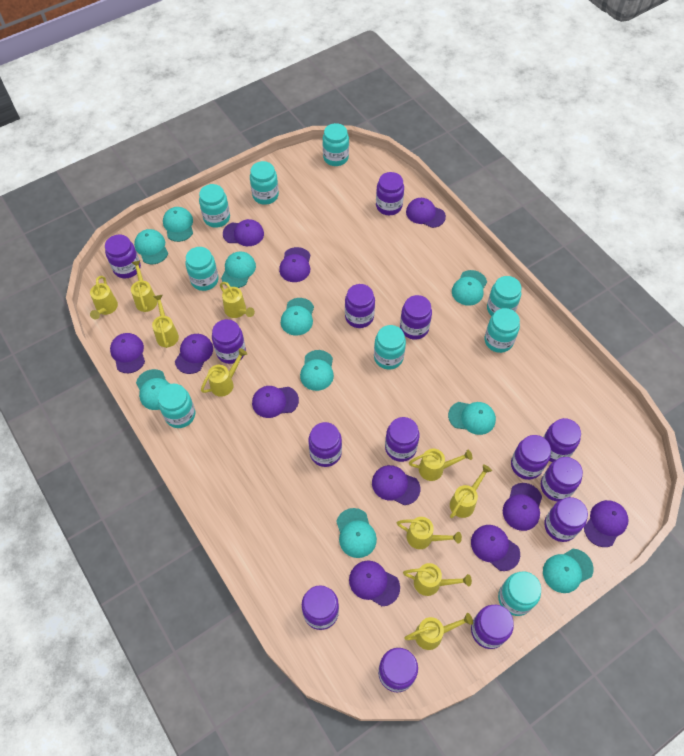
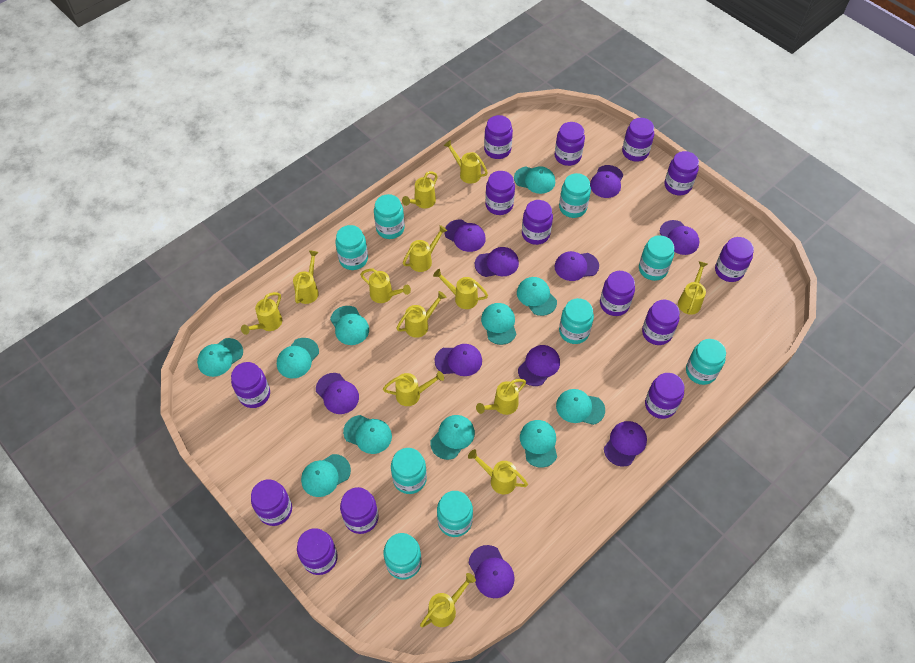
purple cap: 11 -> 10
turquoise cap: 10 -> 11
yellow watering can: 10 -> 13

